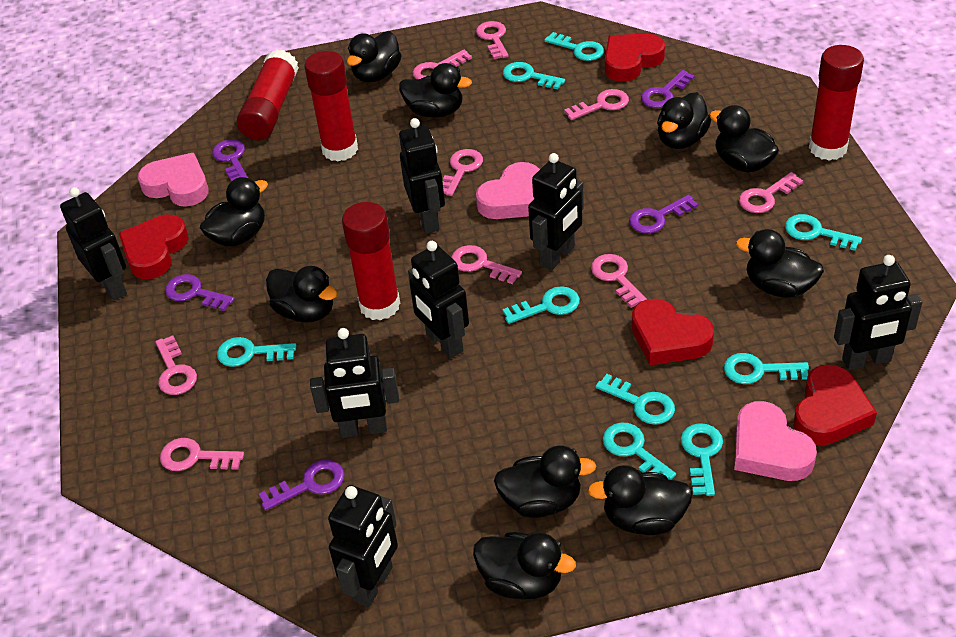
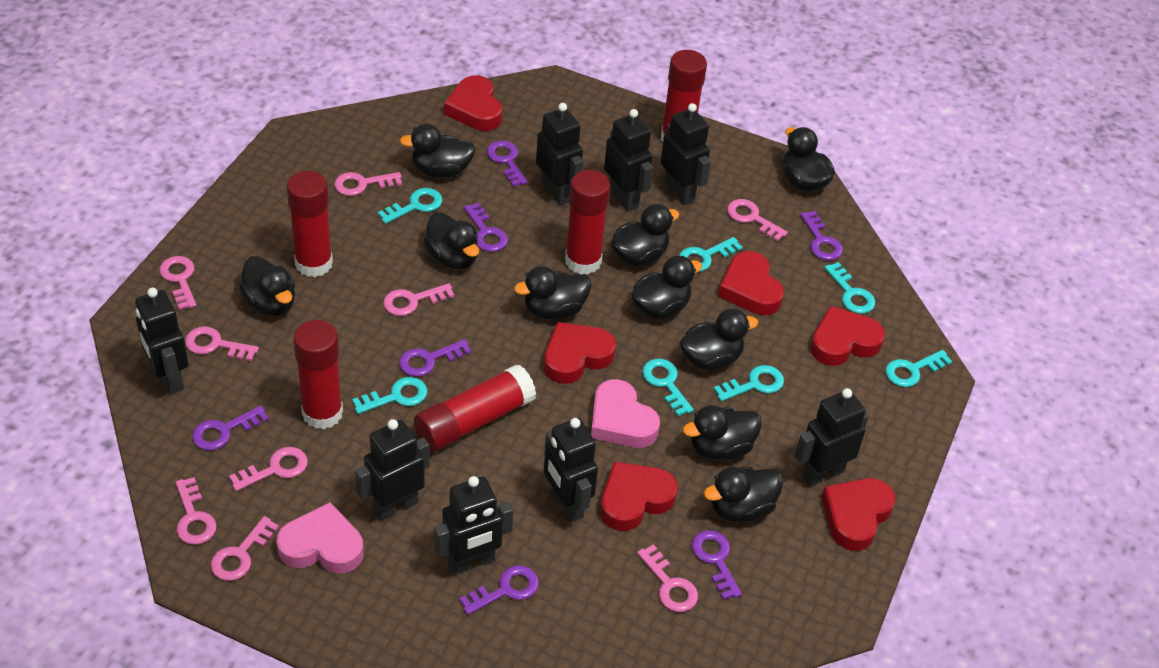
black robot: 7 -> 8
pink heart: 3 -> 2
purple key: 5 -> 7
red glue stick: 4 -> 5
red heart: 4 -> 6
turquoise key: 9 -> 7

